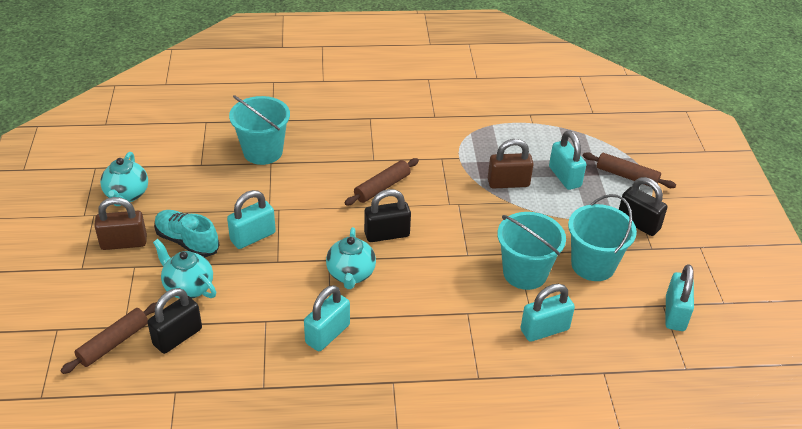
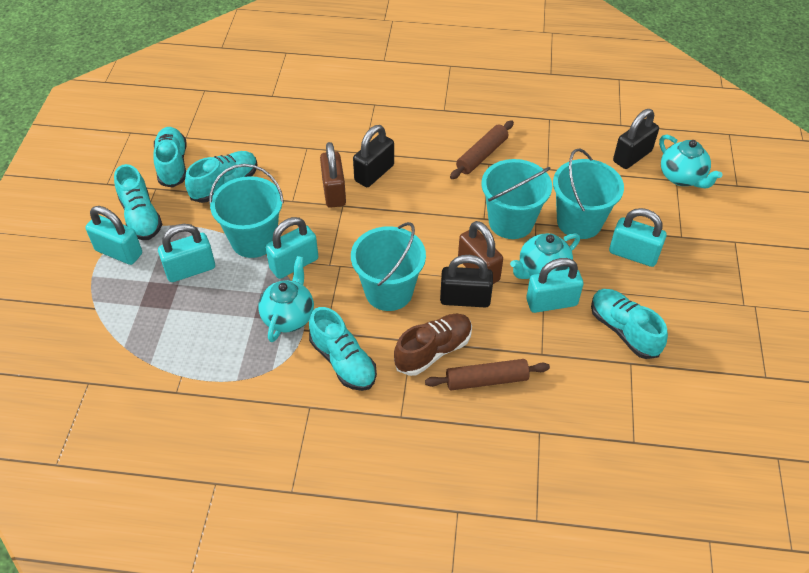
brown rolling pin: 3 -> 2
brown shoe: 0 -> 1
turquoise bucket: 3 -> 4
turquoise shoe: 1 -> 5

